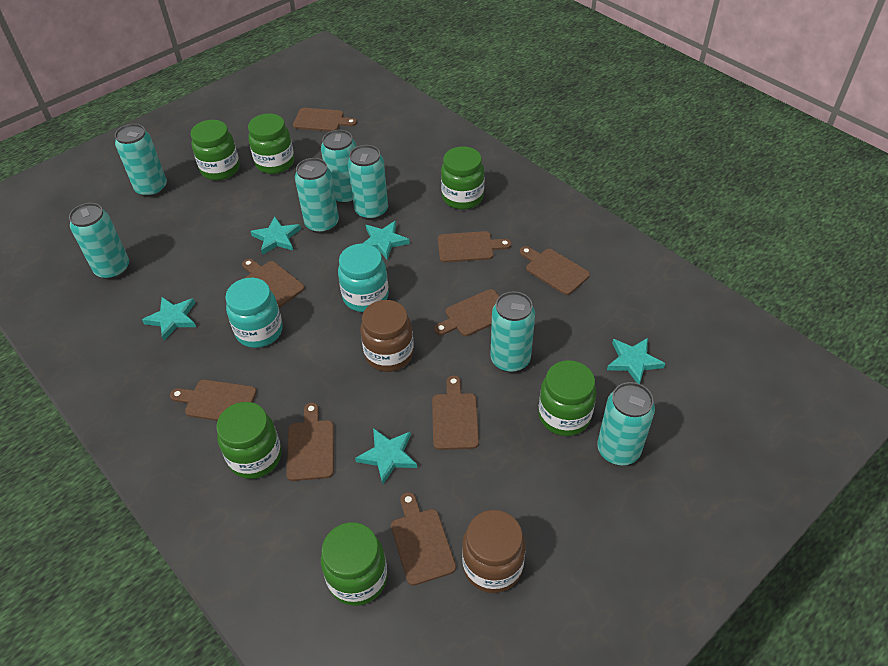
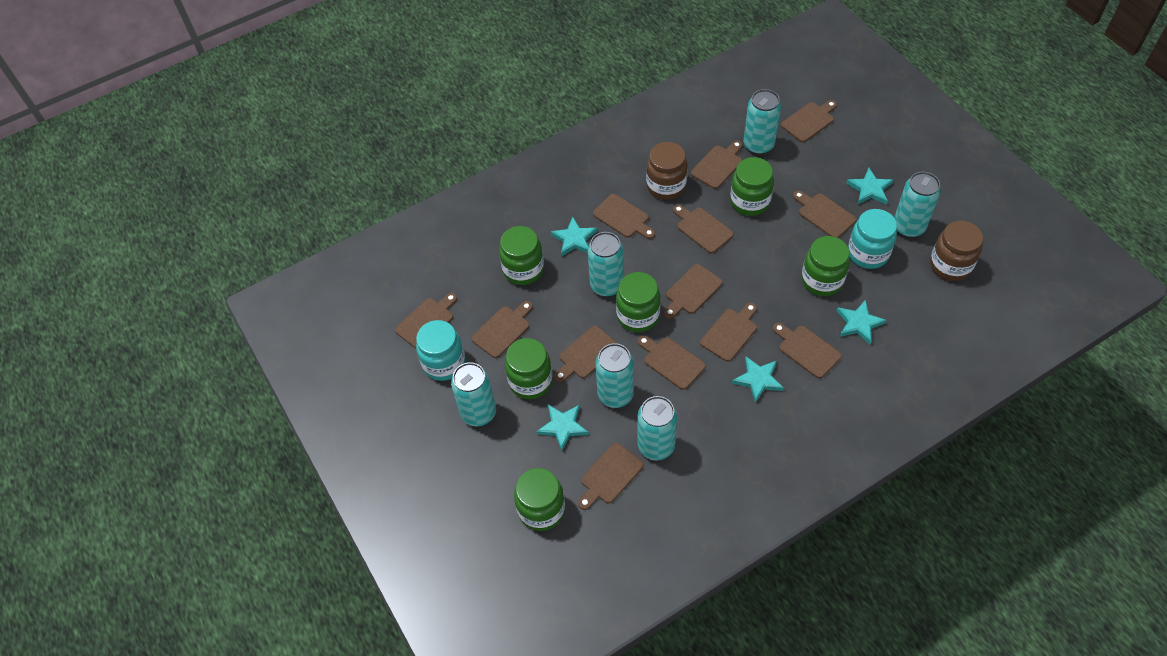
brown cutting board: 9 -> 13
turquoise can: 7 -> 6

